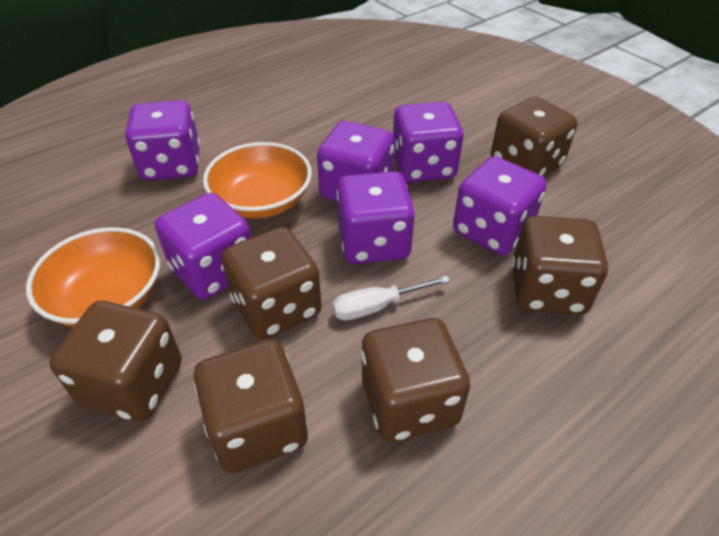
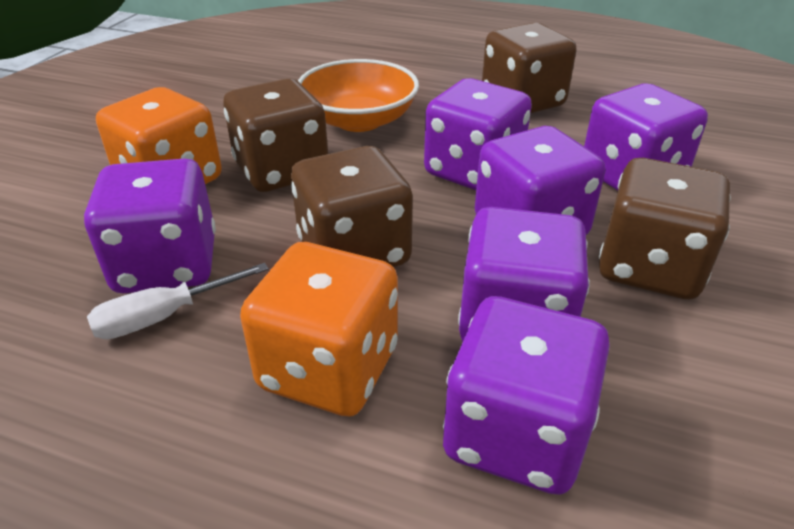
brown dice: 6 -> 4
orange bowl: 2 -> 1
orange dice: 0 -> 2

